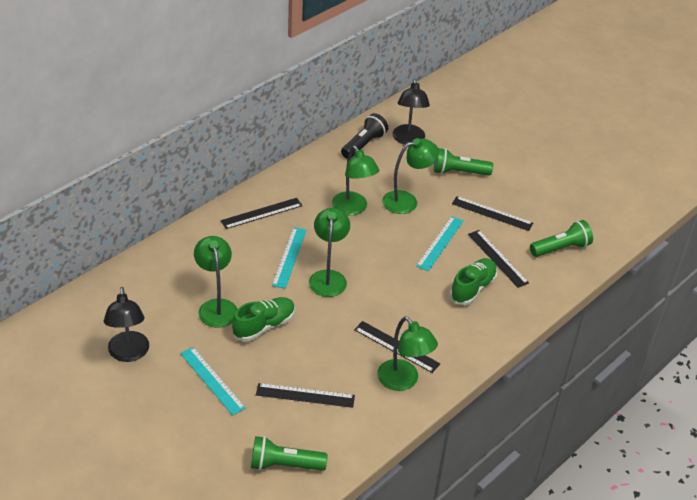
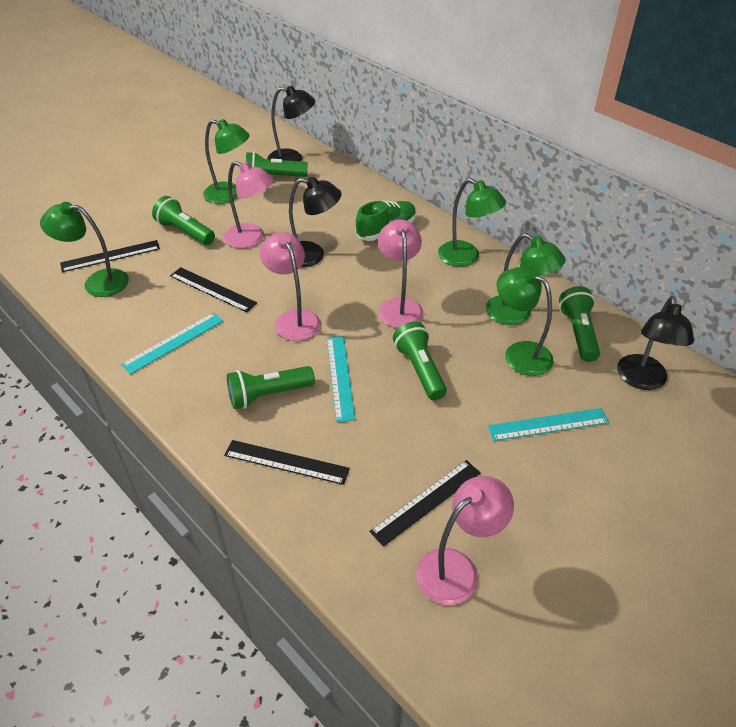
black flashlight: 1 -> 0
black lamp: 2 -> 3
black ruler: 5 -> 4
green flashlight: 3 -> 5
green shoe: 2 -> 1
pink lamp: 0 -> 4

